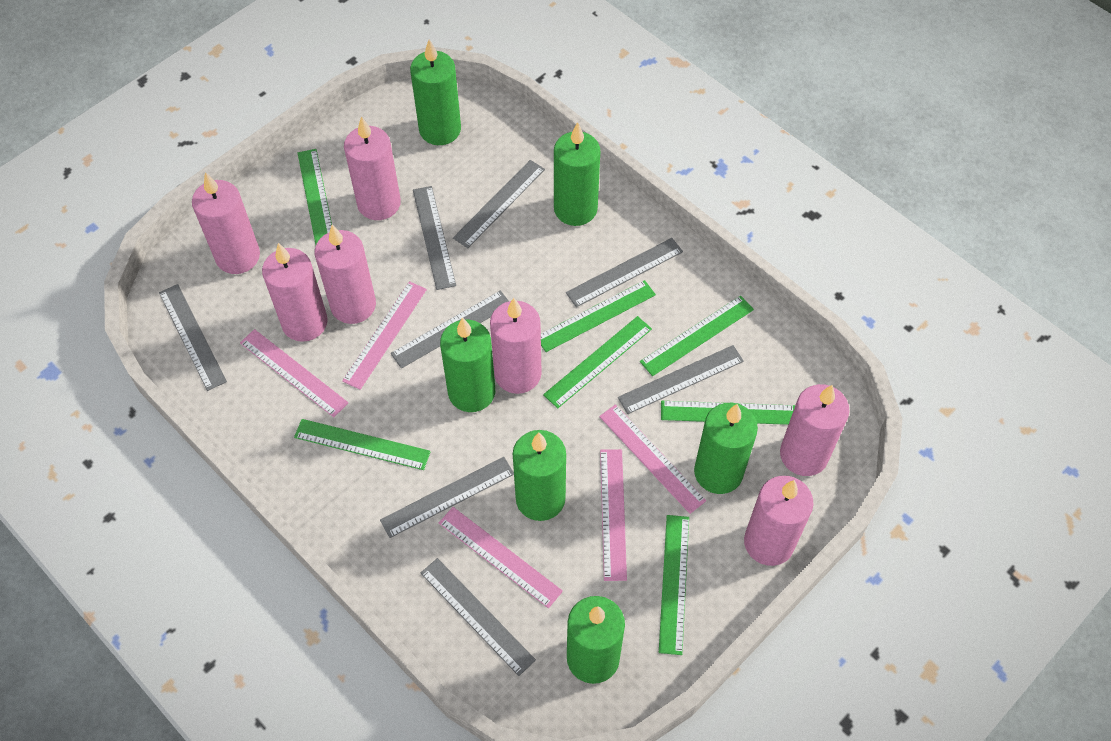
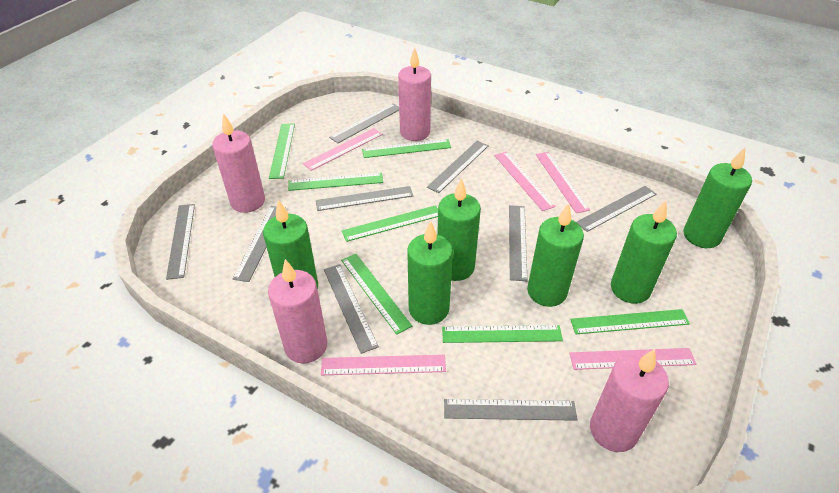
grey ruler: 8 -> 9
pink candle: 7 -> 4

